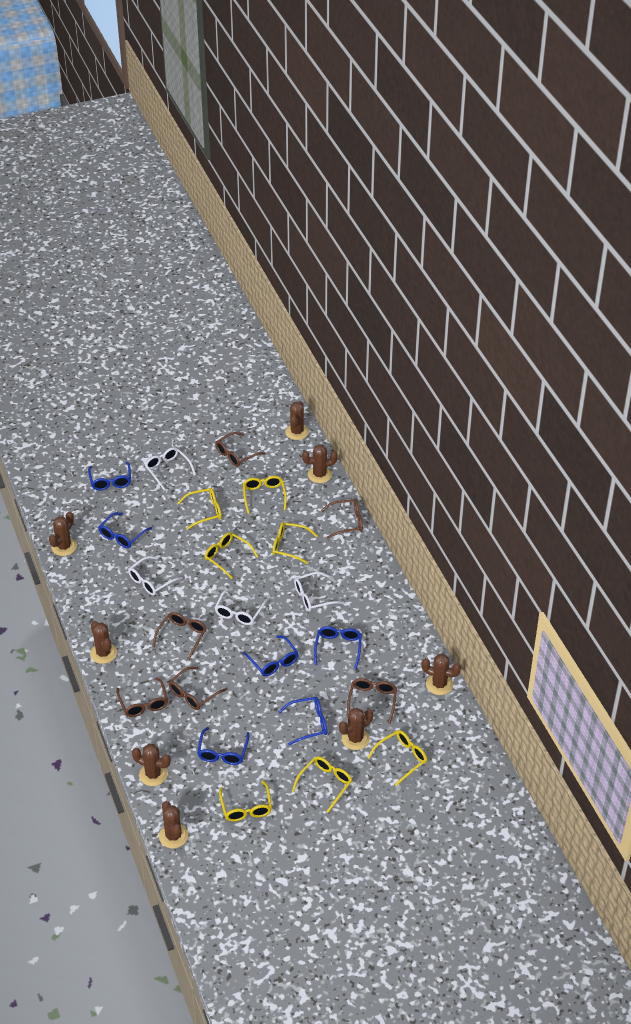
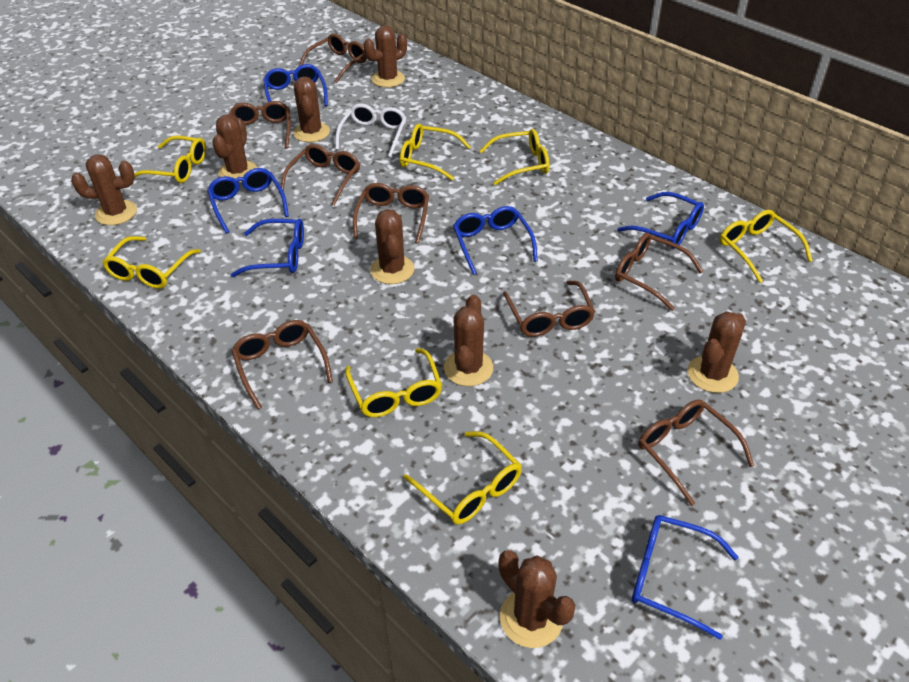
brown glasses: 6 -> 8
white glasses: 4 -> 1

